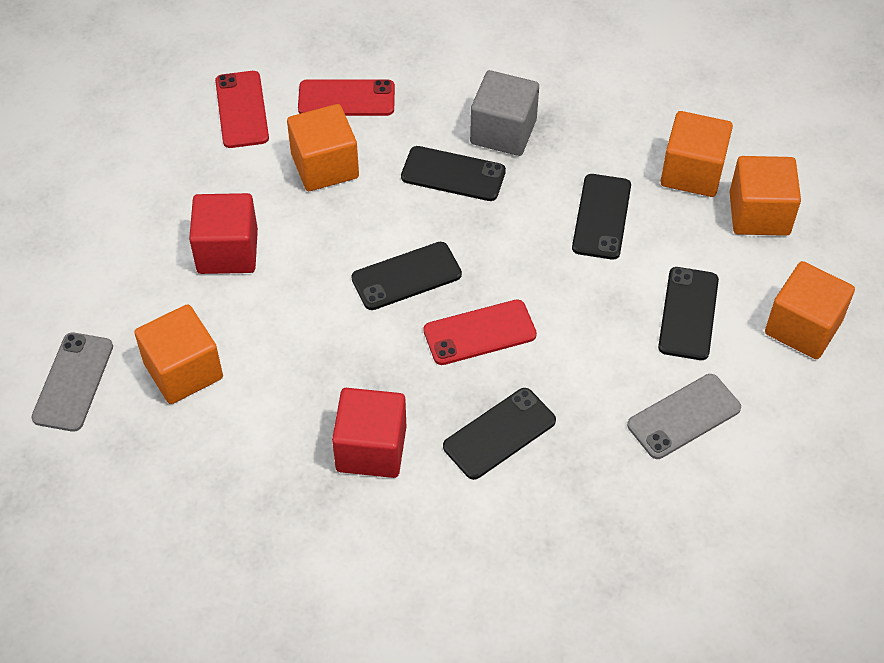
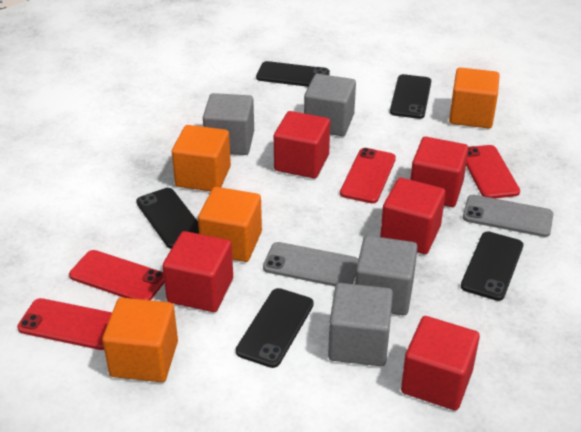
grey cube: 1 -> 4
orange cube: 5 -> 4
red cube: 2 -> 5
red phone: 3 -> 4

